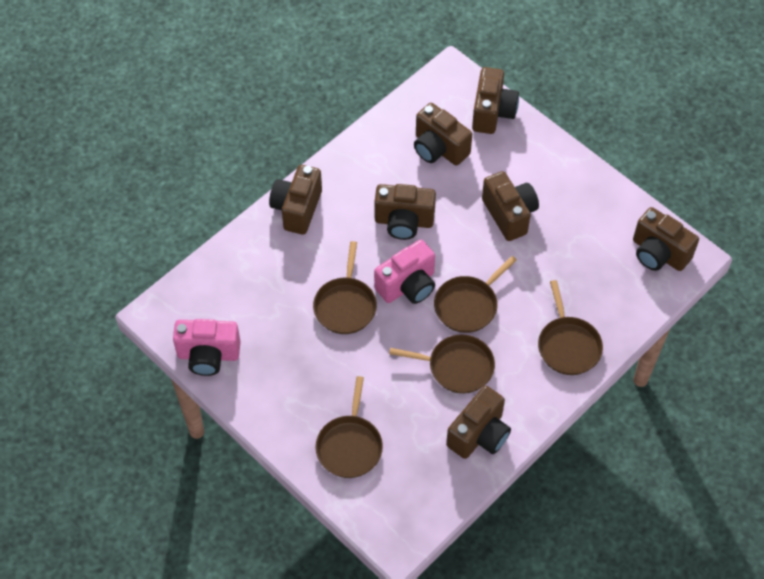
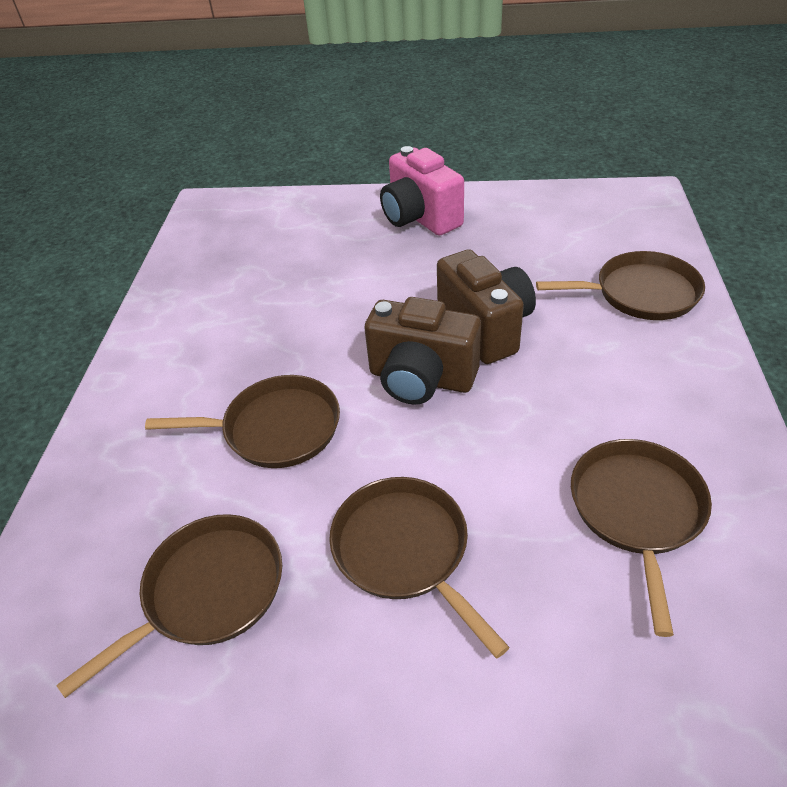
brown camera: 7 -> 2
pink camera: 2 -> 1

